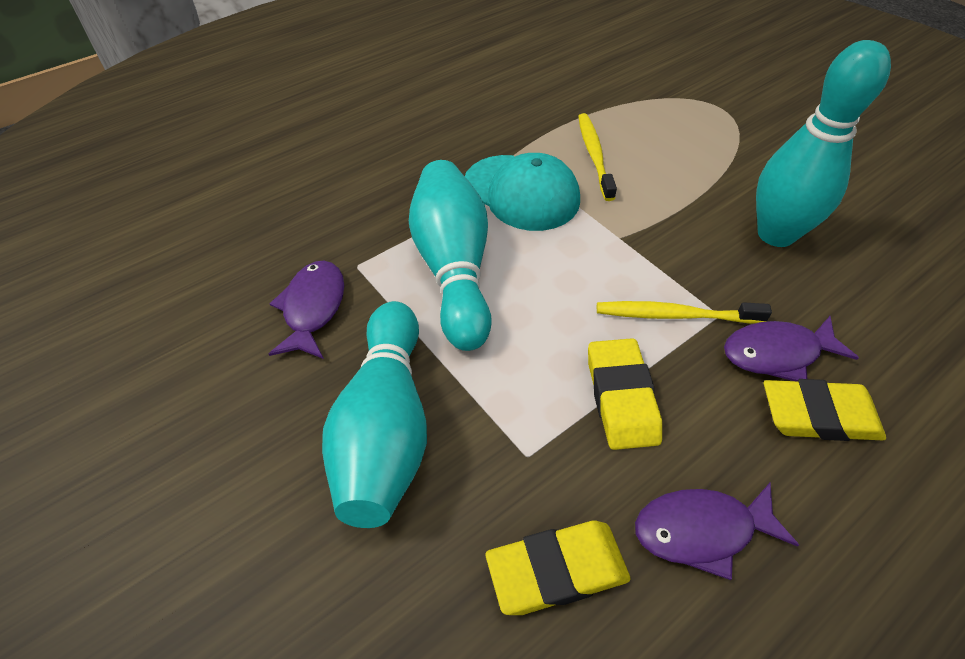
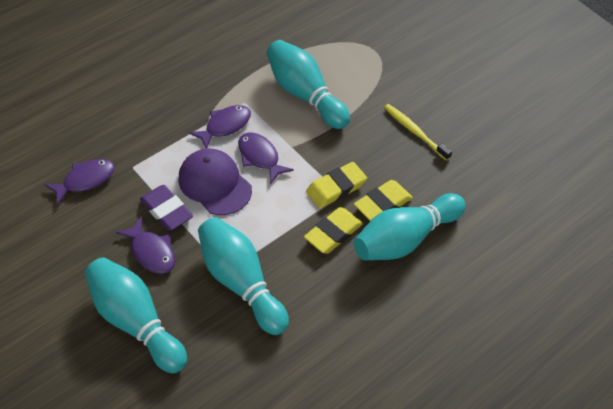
purple cap: 0 -> 1
purple eraser: 0 -> 1
purple fish: 3 -> 4
turquoise bowling pin: 3 -> 4
turquoise cap: 1 -> 0
yellow toothbrush: 2 -> 1

